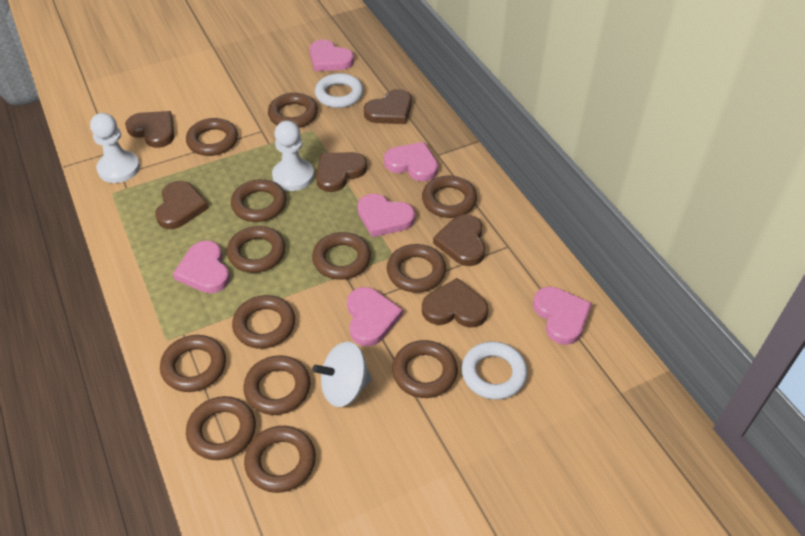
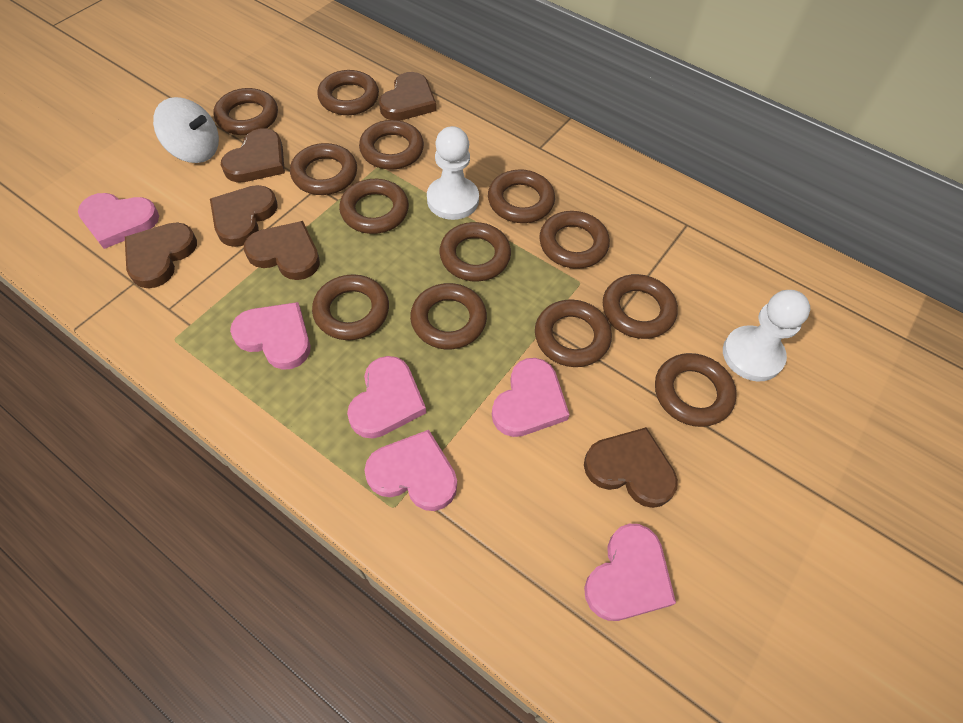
white ring: 2 -> 0

